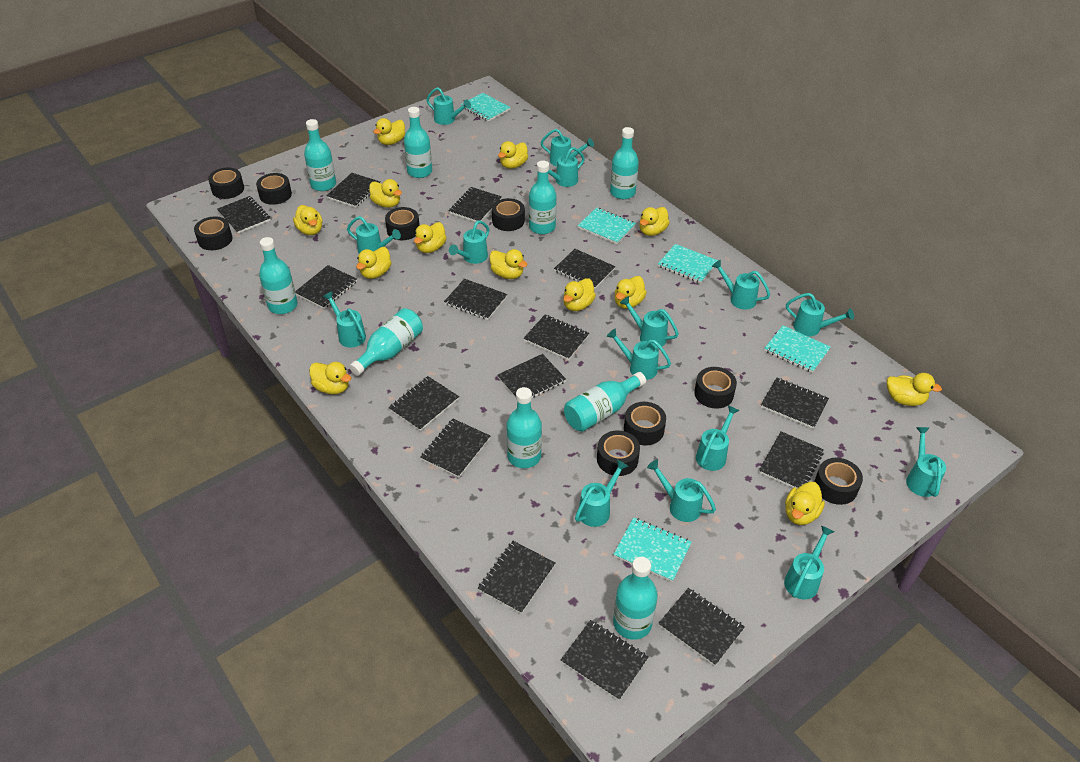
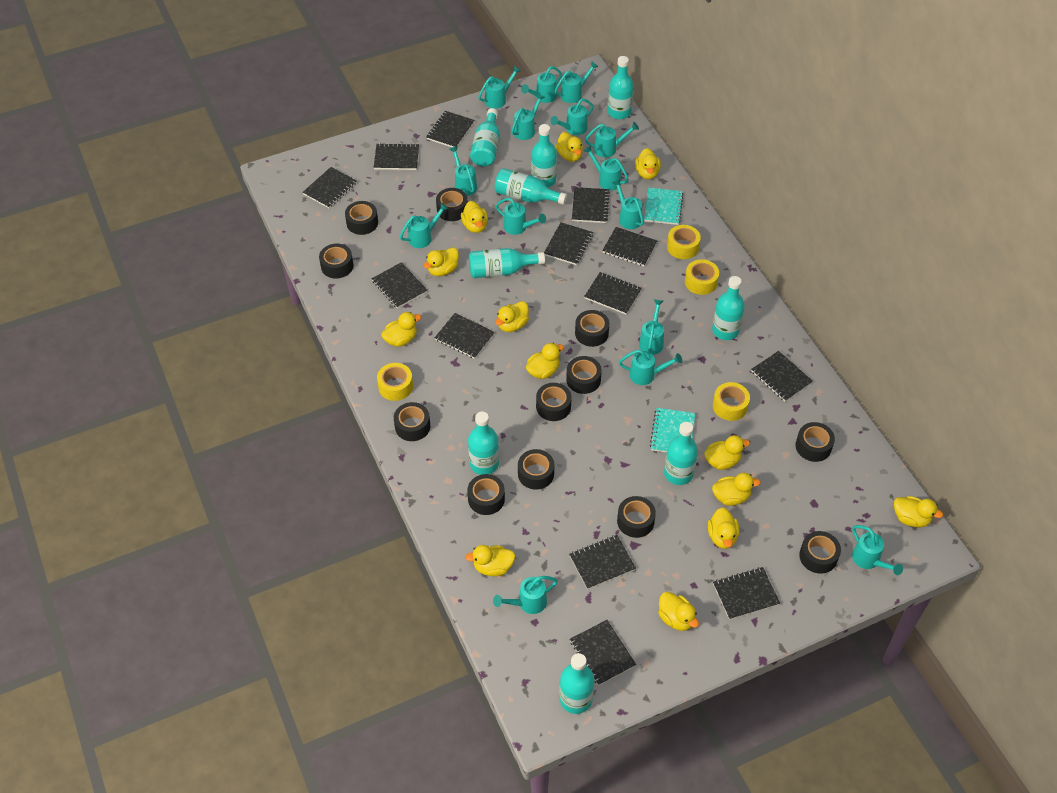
black notebook: 15 -> 13
black tape: 9 -> 12
turquoise notebook: 5 -> 2
yellow tape: 0 -> 4

